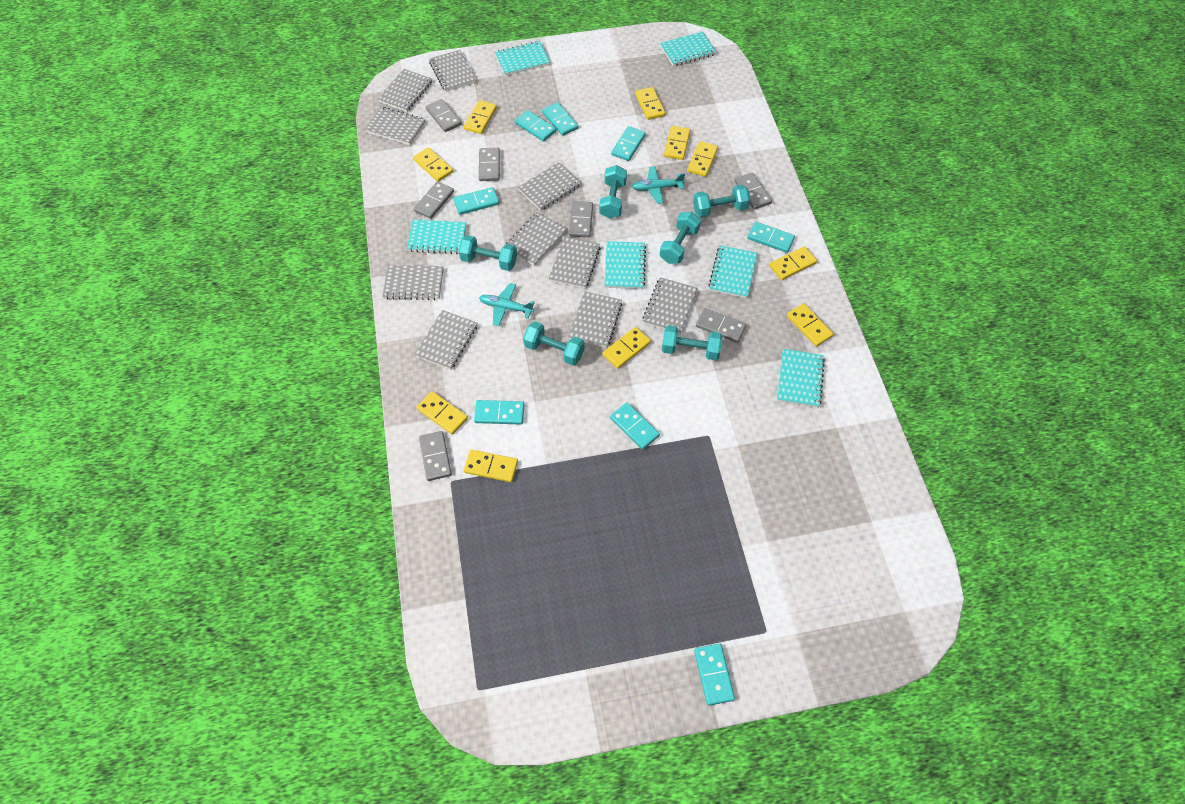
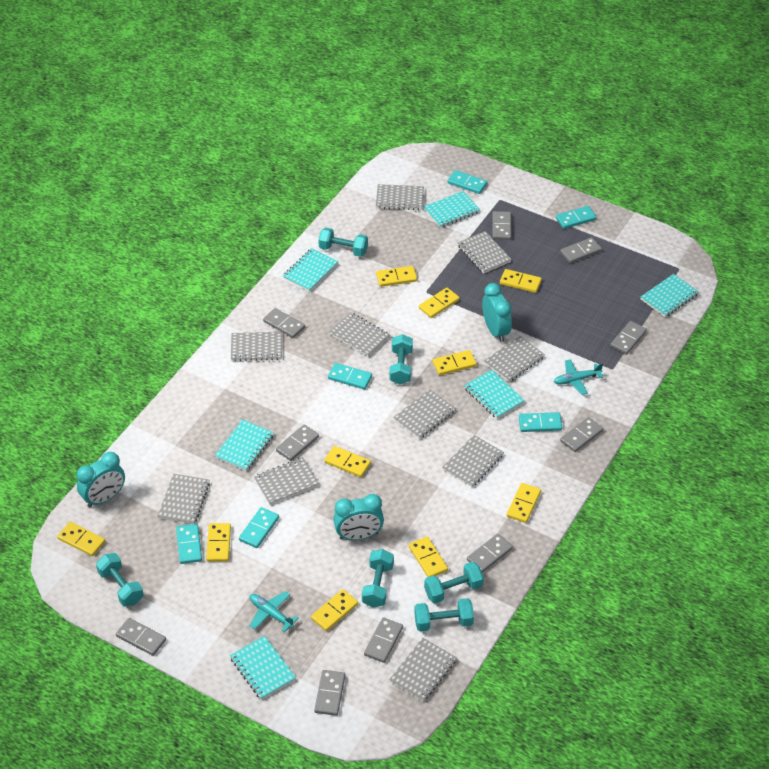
grey domino: 7 -> 10
turquoise clock: 0 -> 3
turquoise domino: 8 -> 6

